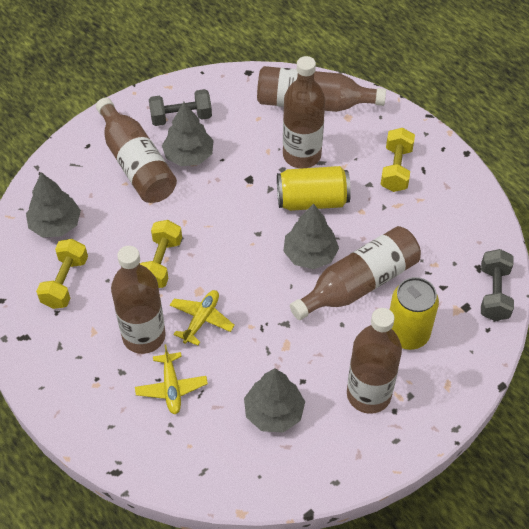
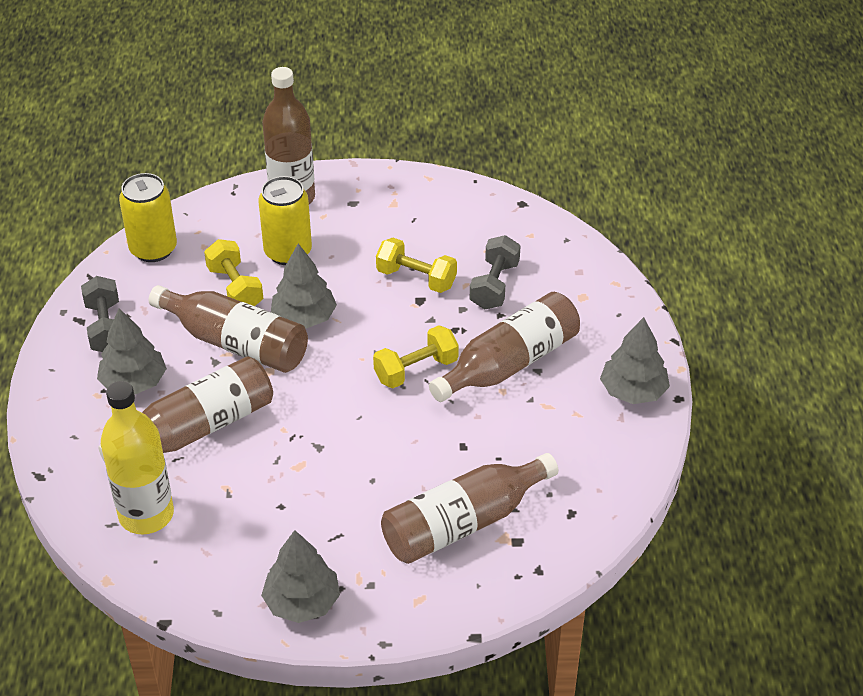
brown bottle: 6 -> 5
yellow bottle: 0 -> 1
yellow plane: 2 -> 0

